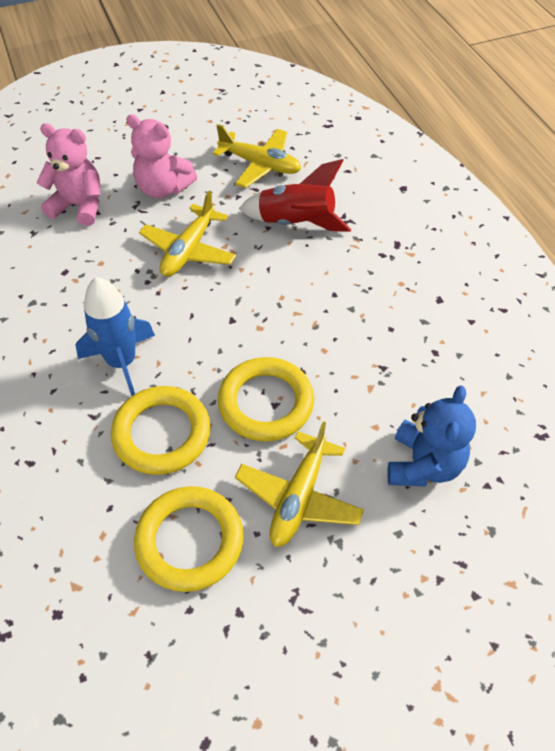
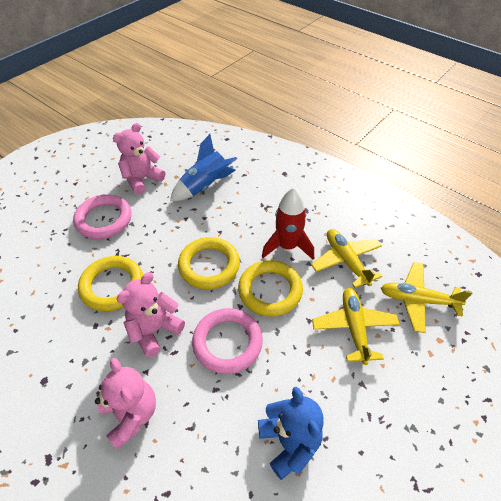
pink ring: 0 -> 2
pink teddy bear: 2 -> 3

